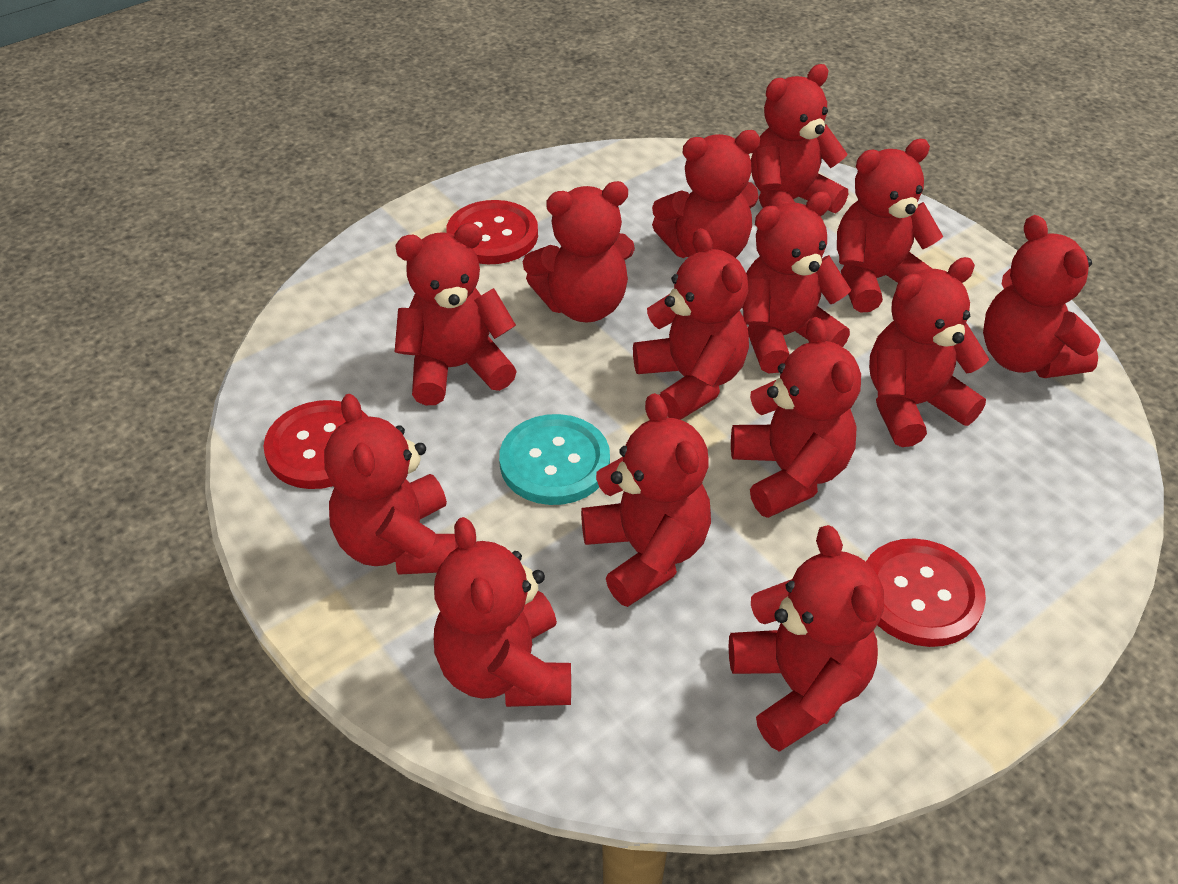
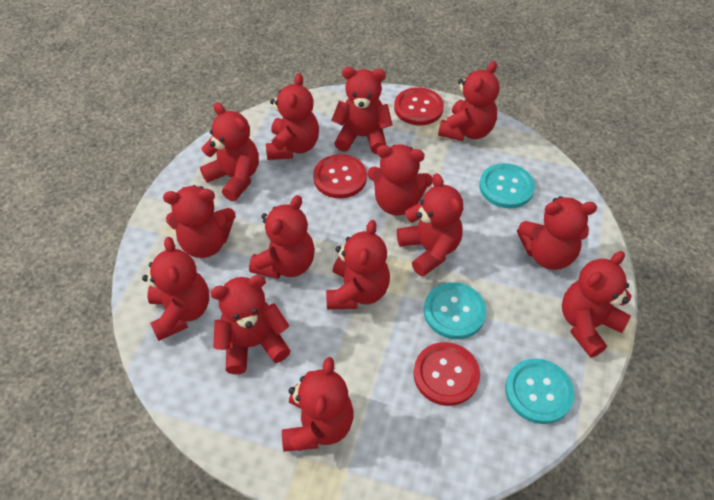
turquoise button: 1 -> 3

